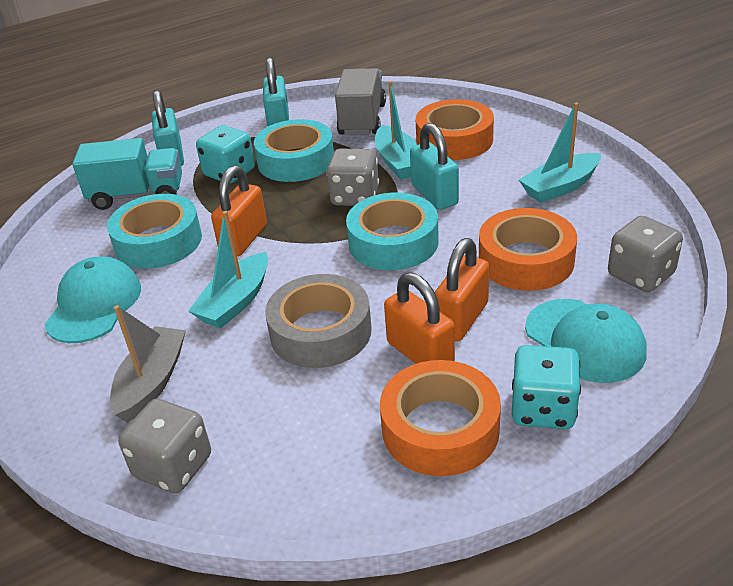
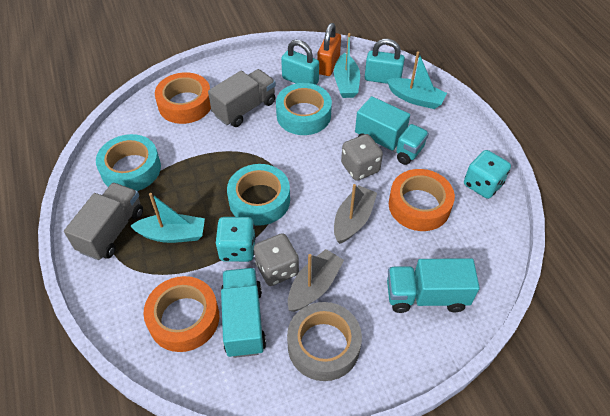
grey boat: 1 -> 2
grey dice: 3 -> 2
grey truck: 1 -> 2
orange padlock: 3 -> 1
turquoise cap: 2 -> 0
turquoise padlock: 3 -> 2
turquoise truck: 1 -> 3

